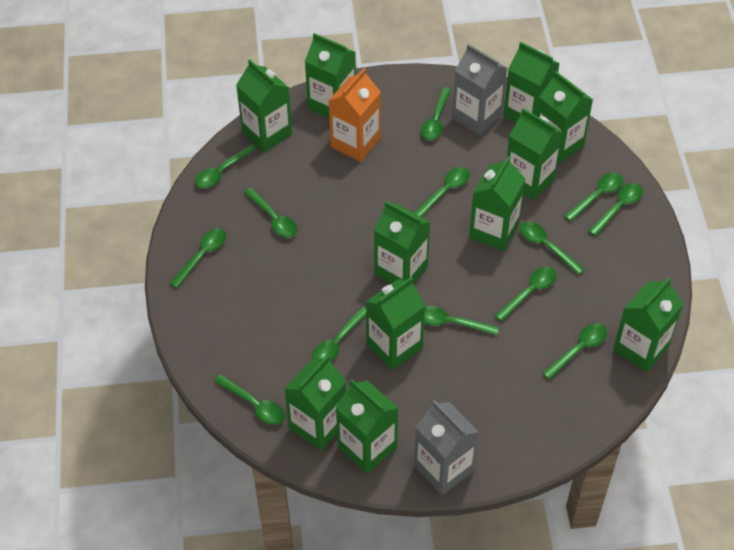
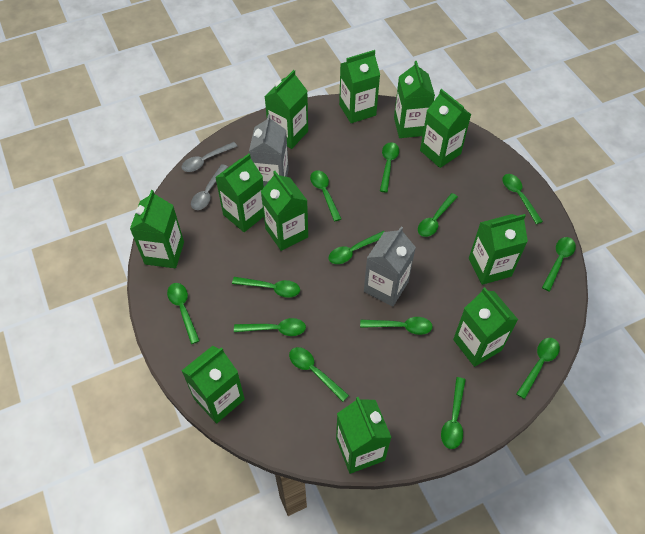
grey spoon: 0 -> 2
orange carton: 1 -> 0

